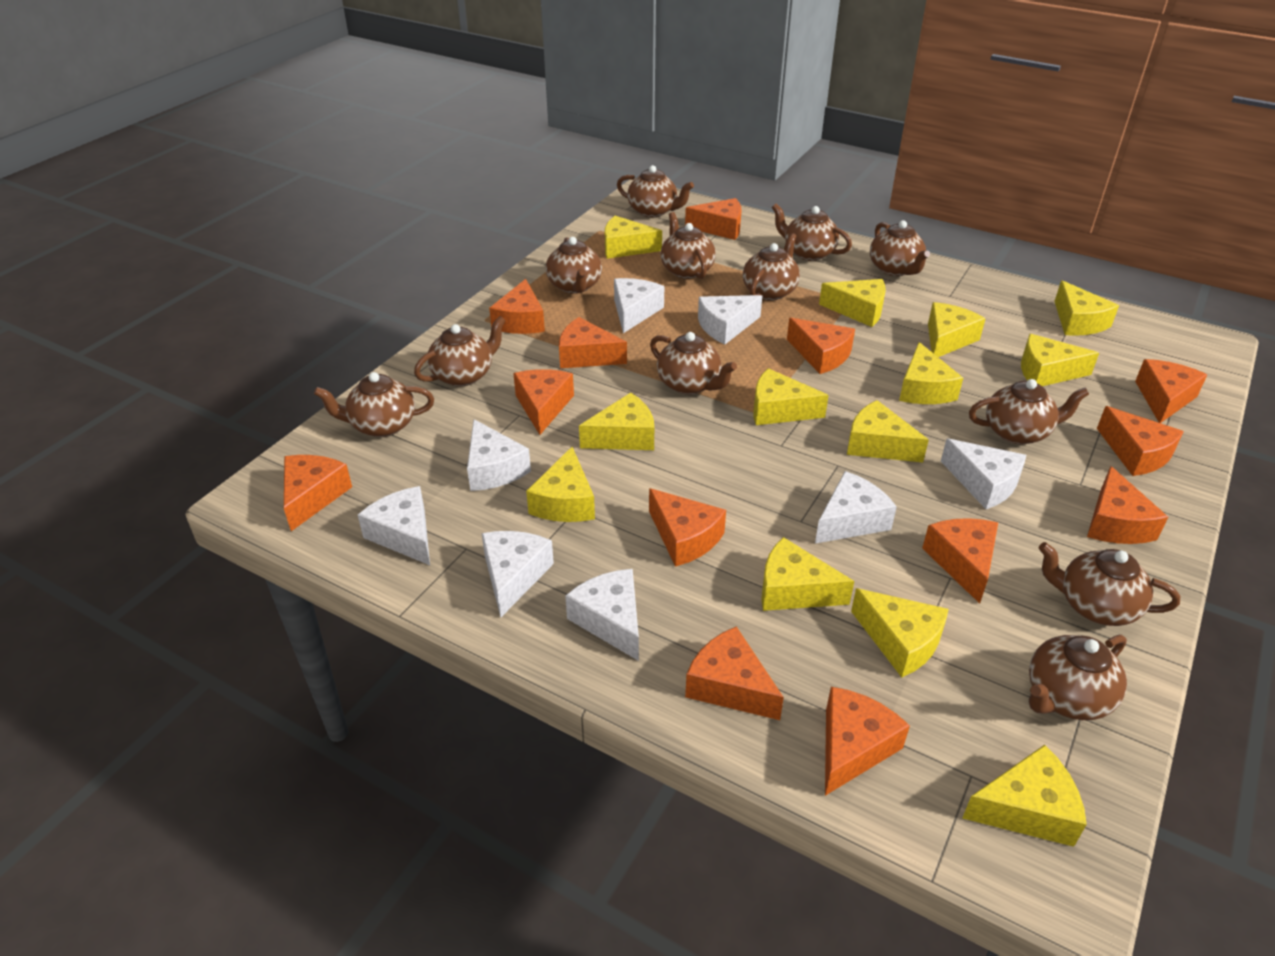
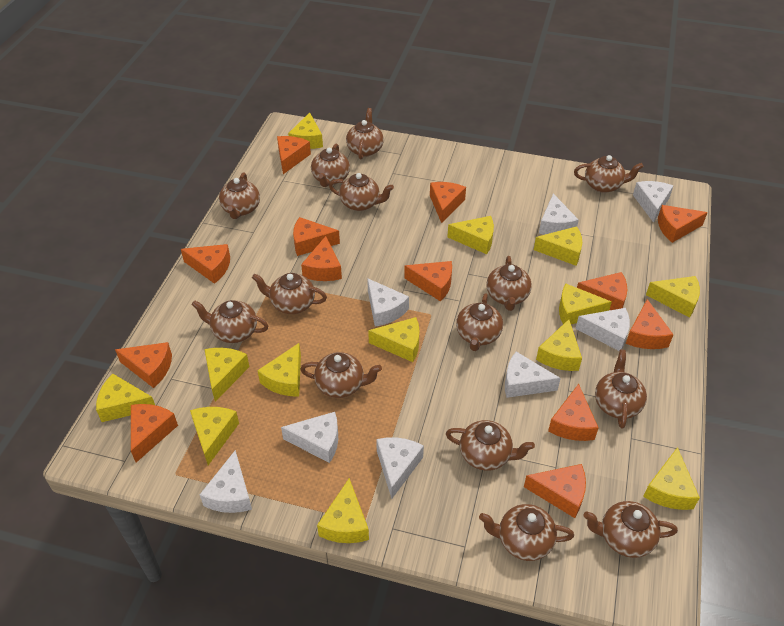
brown teapot: 12 -> 14

